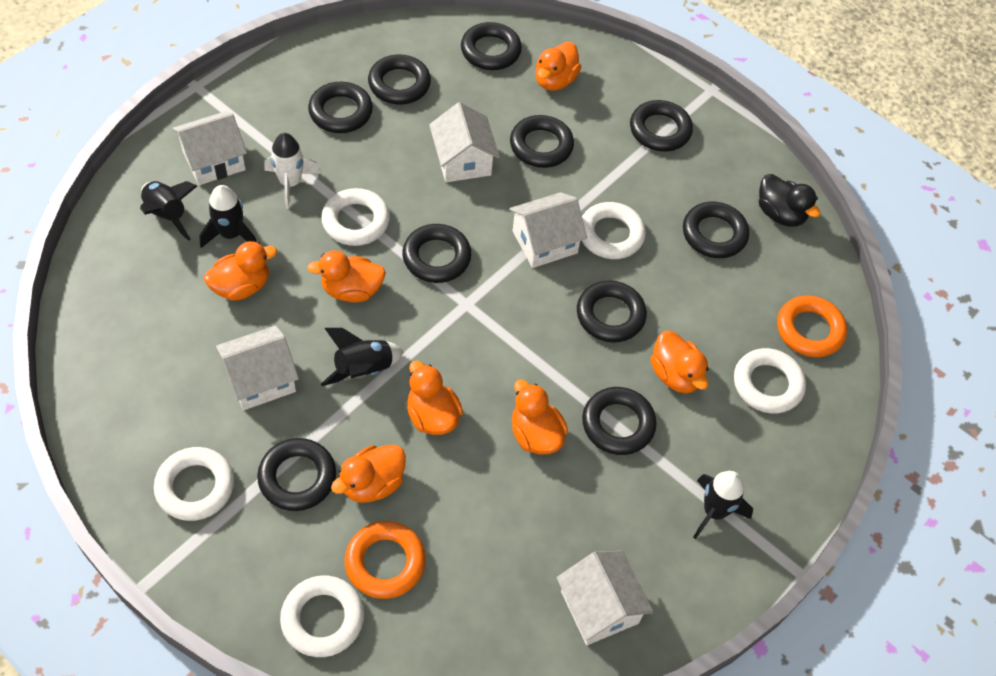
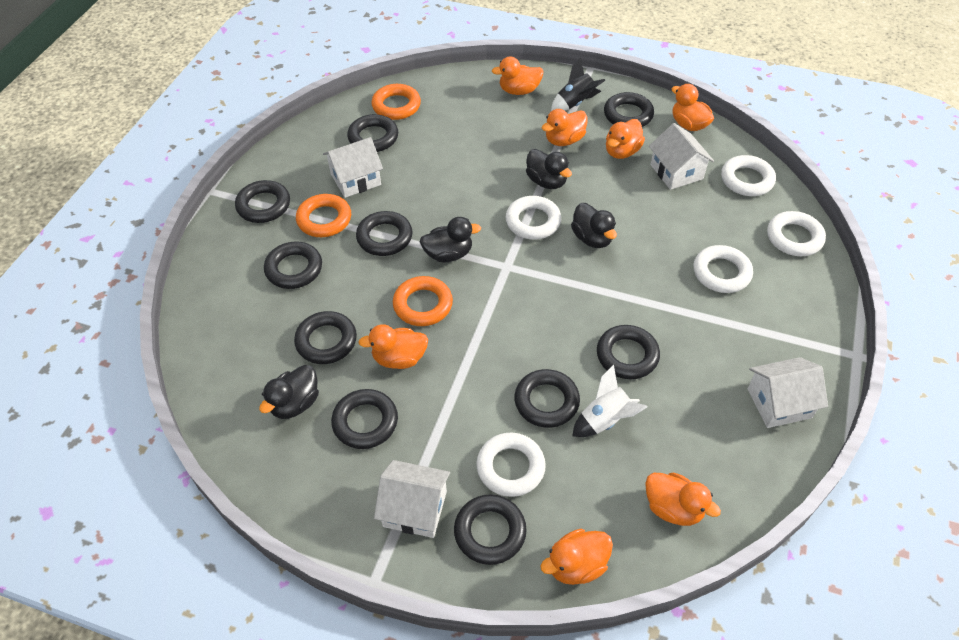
black duck: 1 -> 4
black rocket: 4 -> 1
orange ring: 2 -> 3
white house: 5 -> 4

